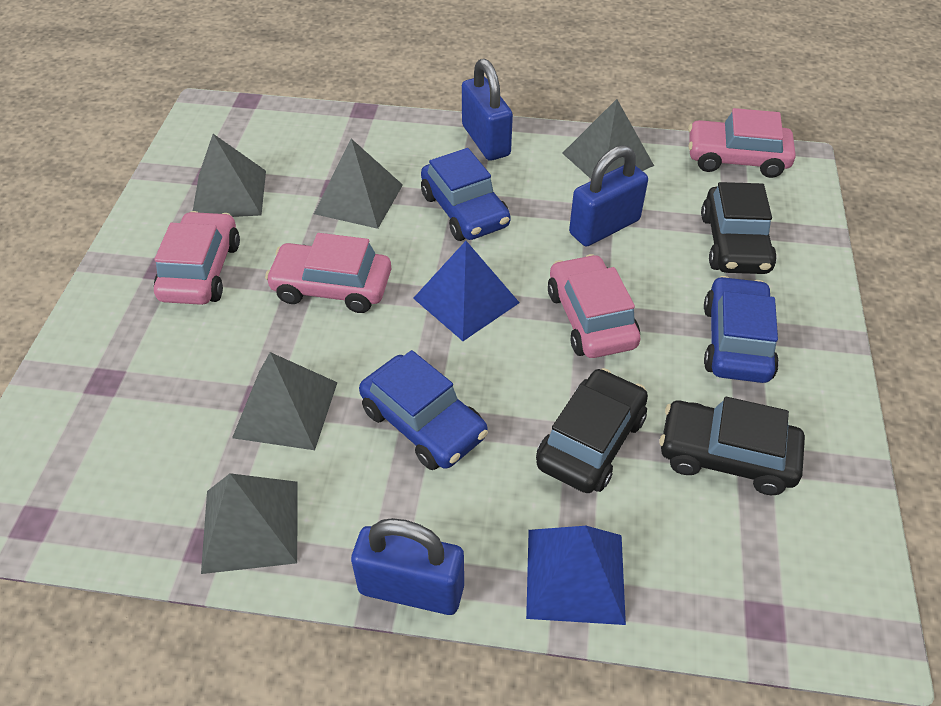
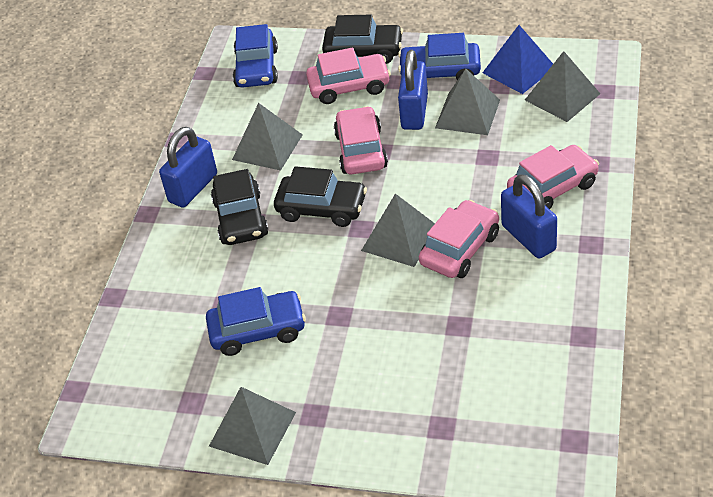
blue pyramid: 2 -> 1

